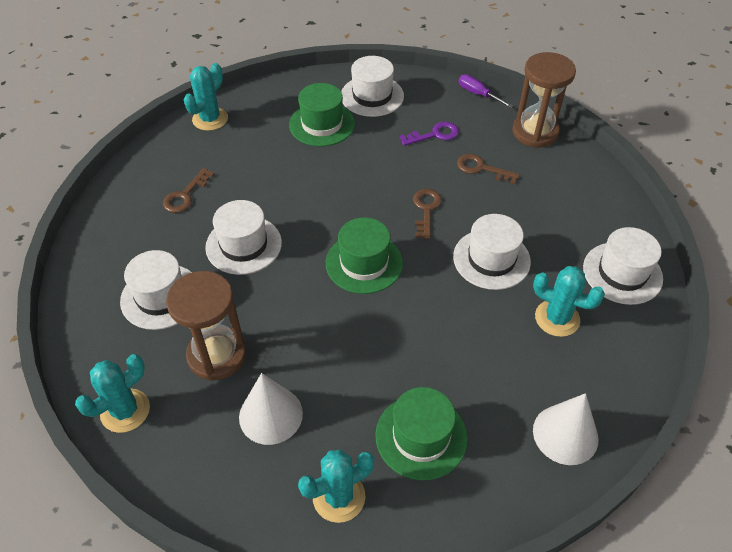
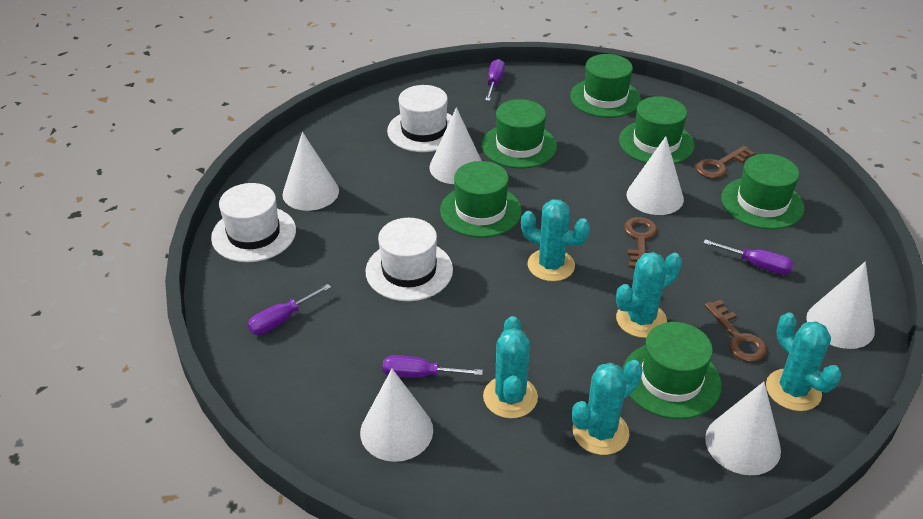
brown hourglass: 2 -> 0
green hat: 3 -> 6
purple key: 1 -> 0
purple screwdriver: 1 -> 4
turquoise cactus: 4 -> 5
white cone: 2 -> 6
white hat: 5 -> 3

